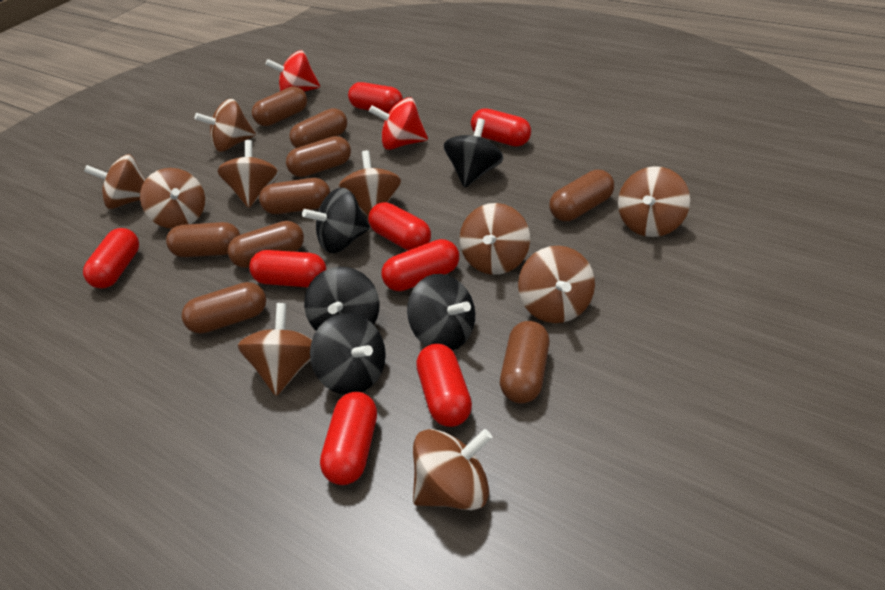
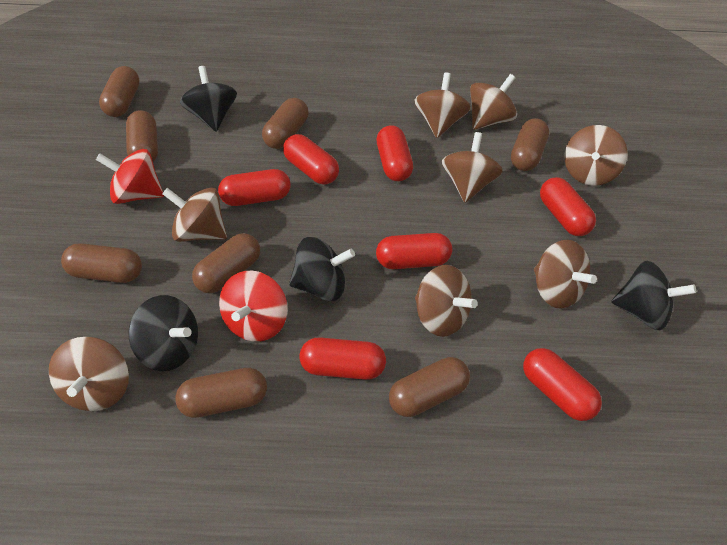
black spinning top: 5 -> 4
brown capsule: 9 -> 8
brown spinning top: 10 -> 8
red capsule: 8 -> 7

